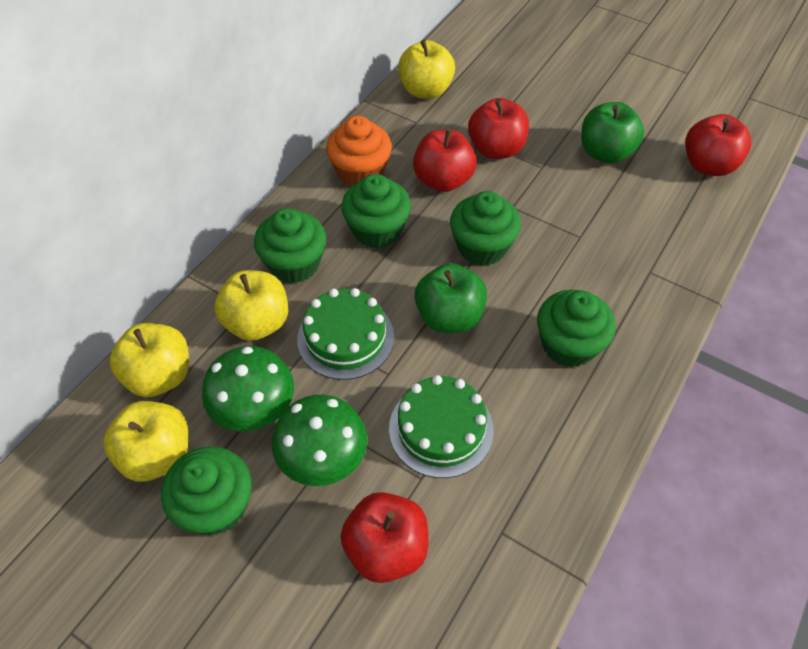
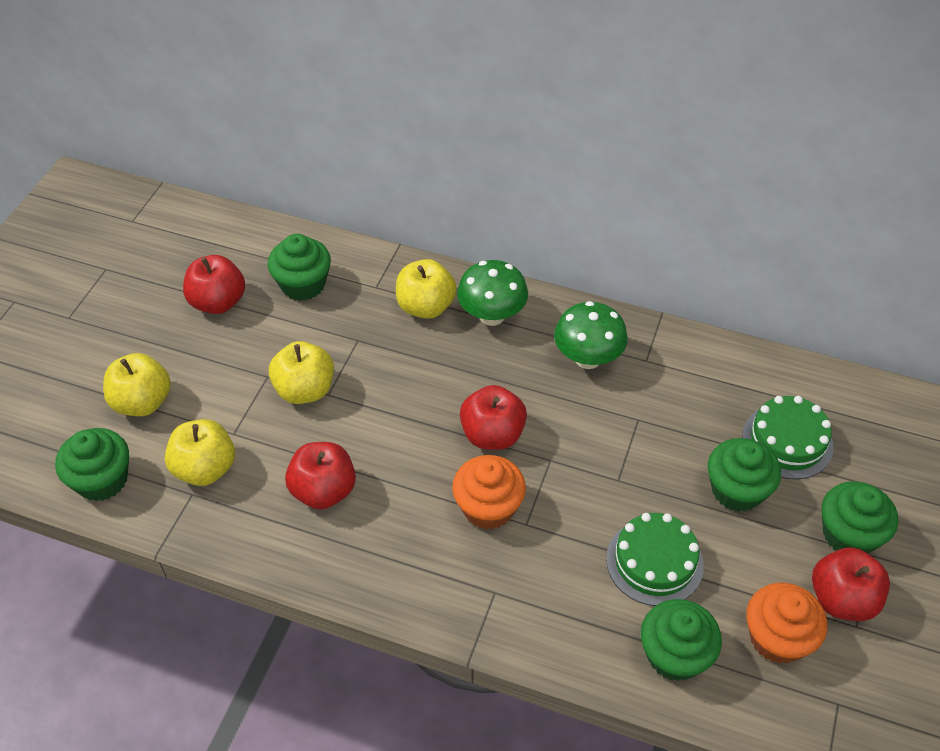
green apple: 2 -> 0
orange cupcake: 1 -> 2

